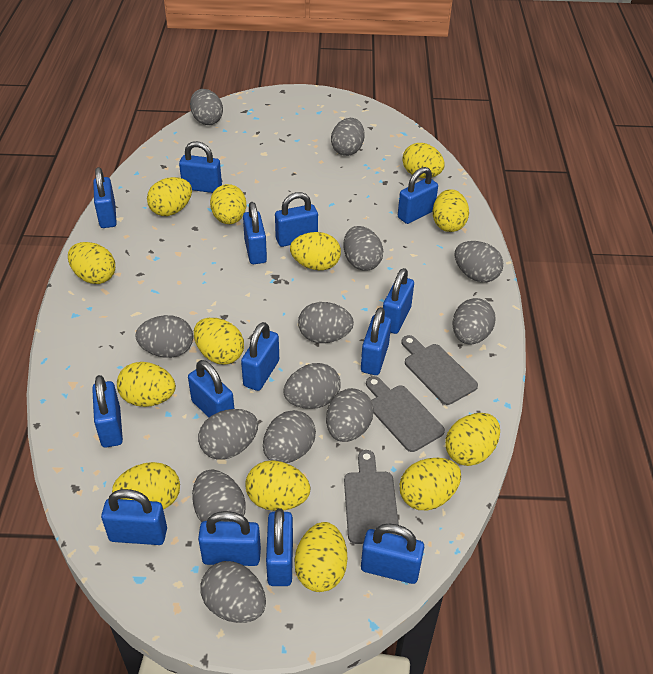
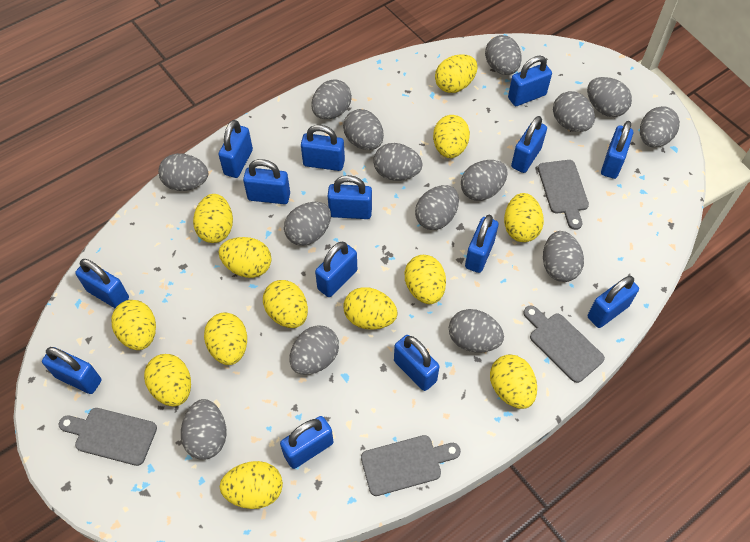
grey cutting board: 3 -> 4
grey egg: 13 -> 15

